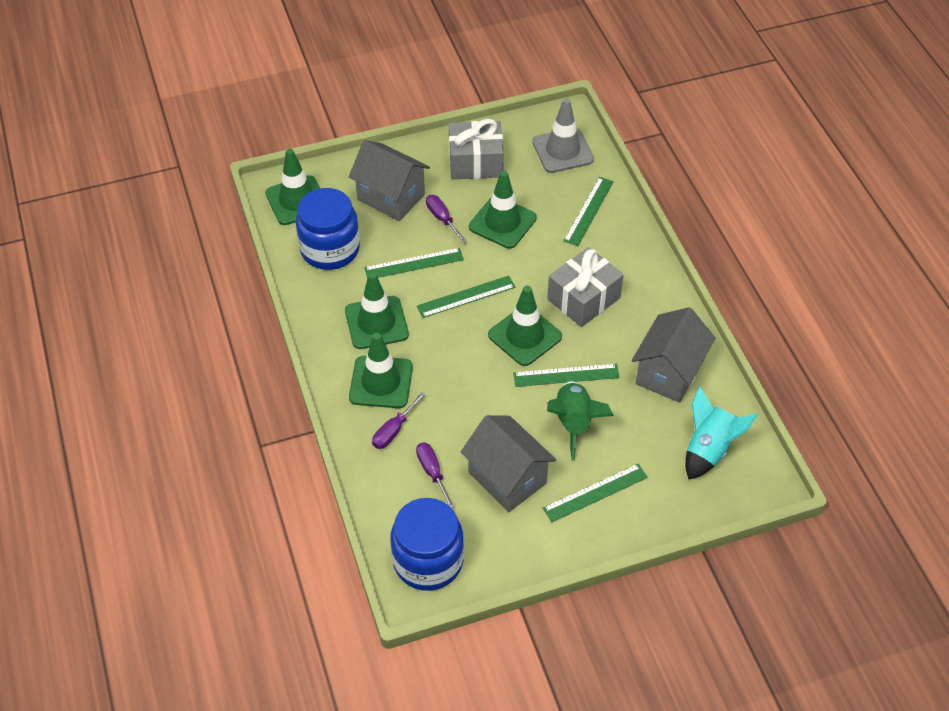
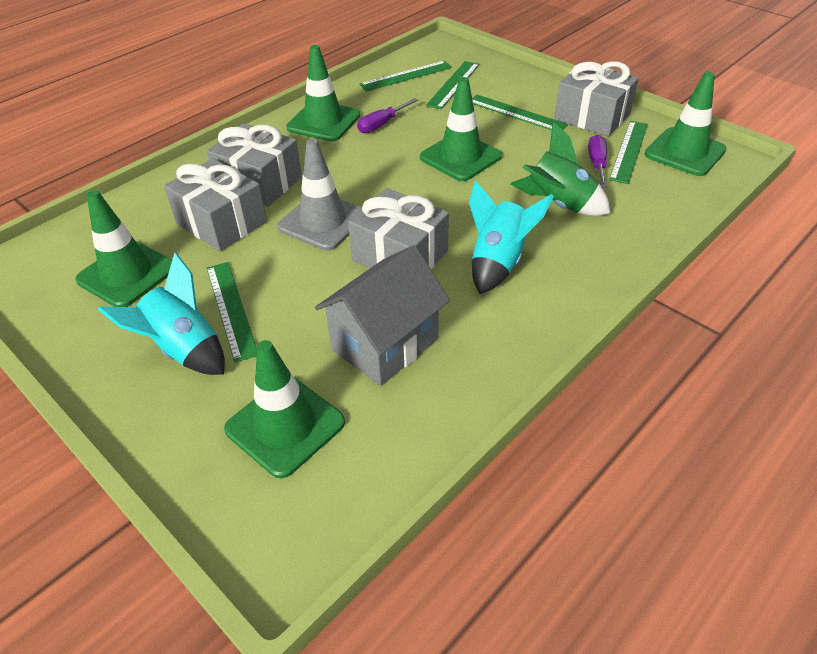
blue jar: 2 -> 0
grey gift: 2 -> 4
grey house: 3 -> 1
purple screwdriver: 3 -> 2
turquoise rocket: 1 -> 2

